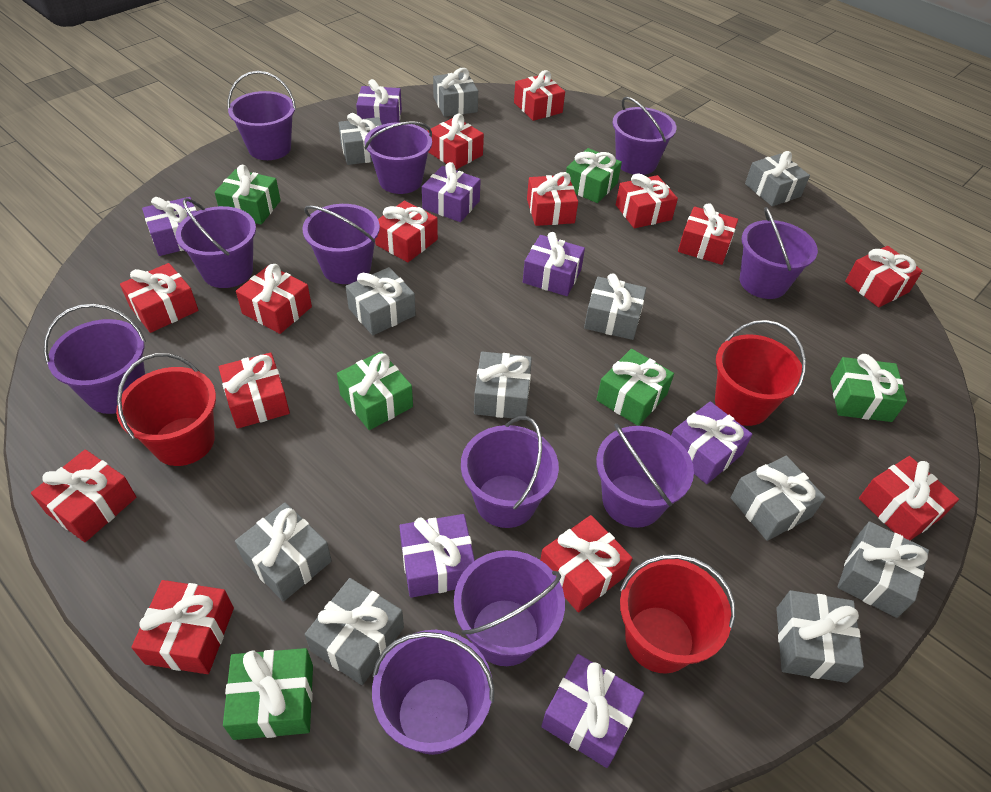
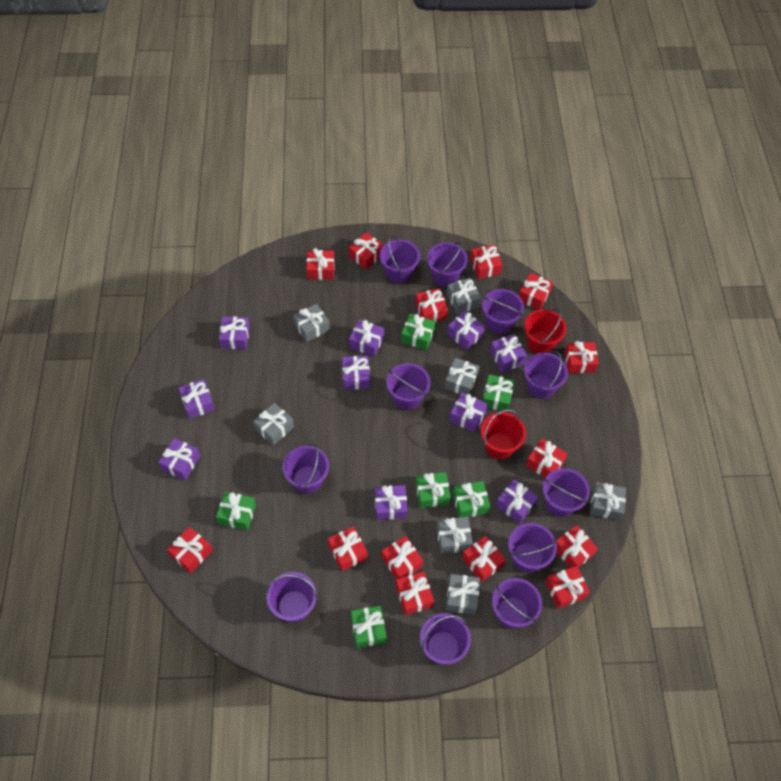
grey gift: 11 -> 7
purple gift: 7 -> 10
red bucket: 3 -> 2

